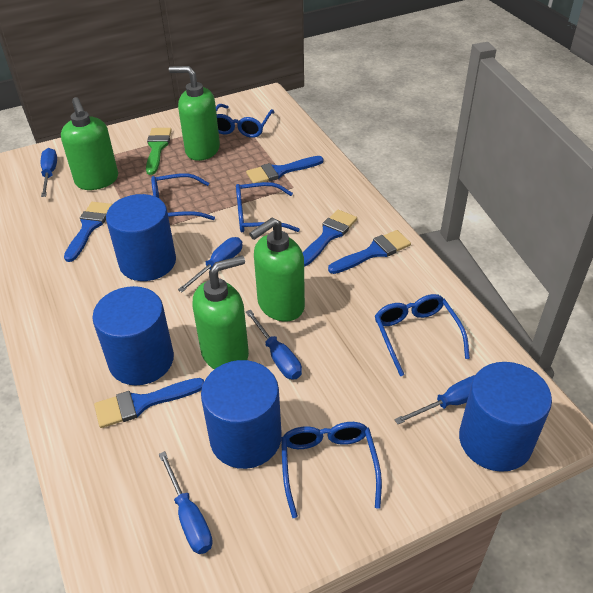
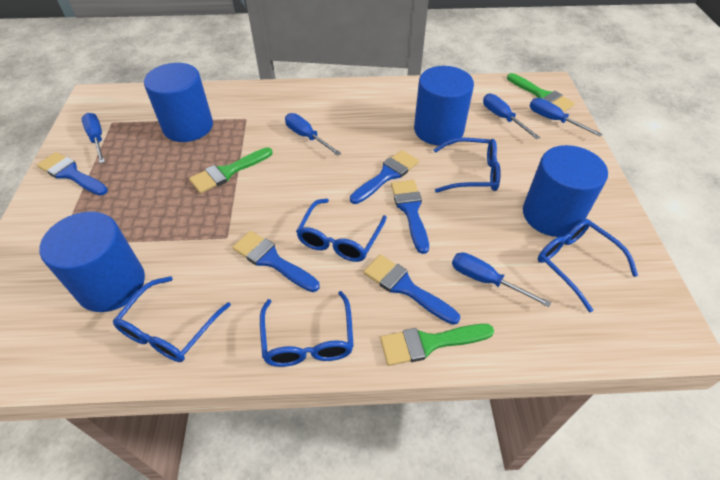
green brush: 1 -> 3
green soap dispenser: 4 -> 0

